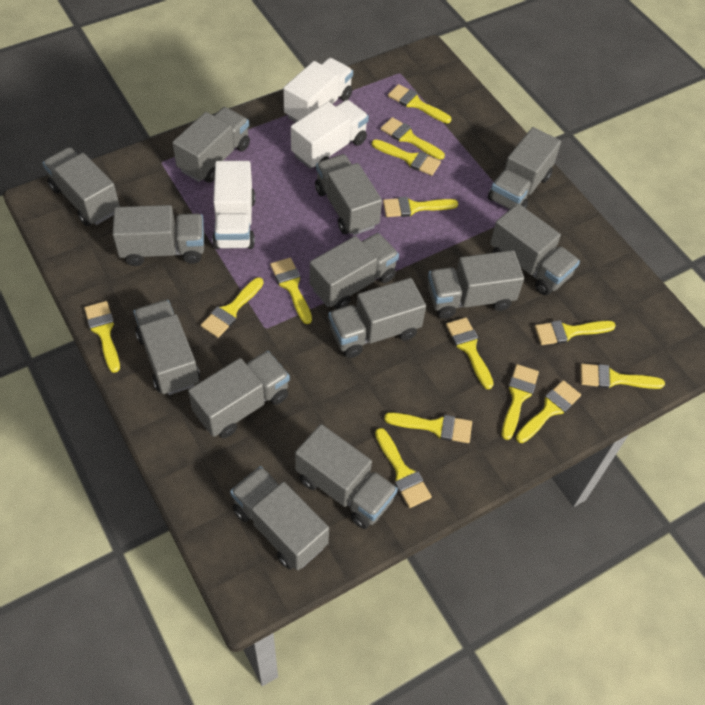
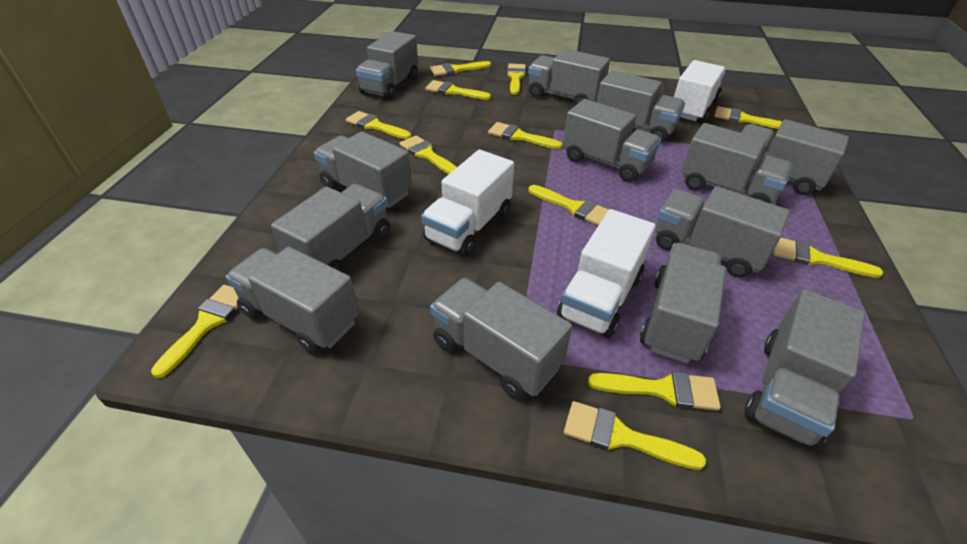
yellow brush: 14 -> 12

